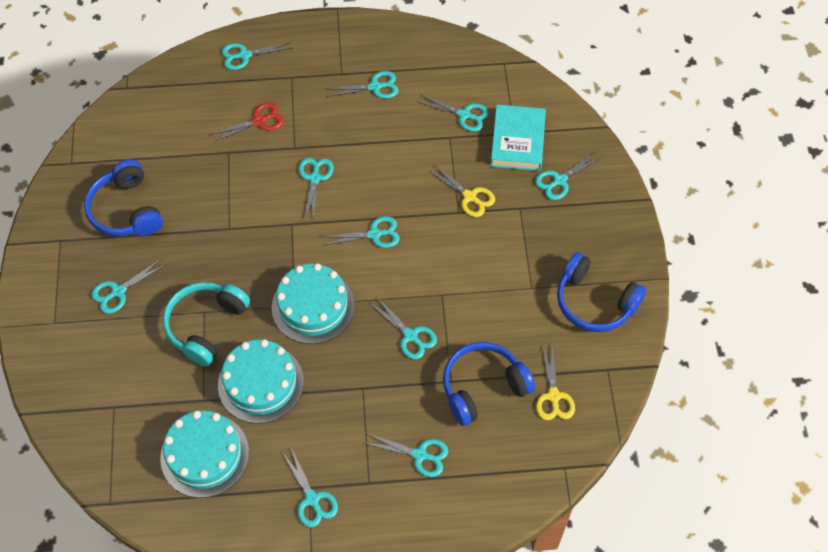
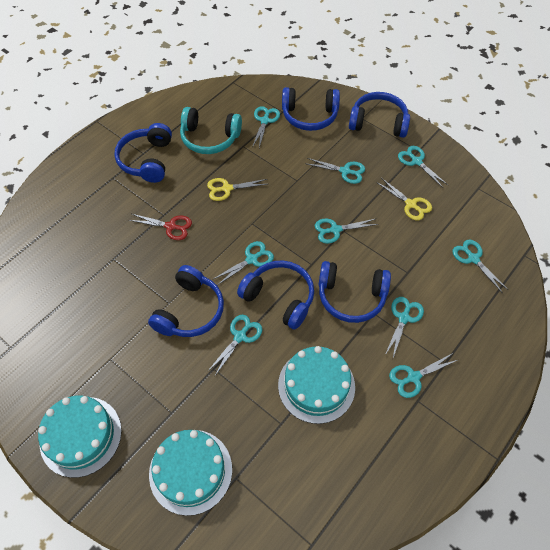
blue headphones: 3 -> 6
turquoise book: 1 -> 0
turquoise scissors: 10 -> 9

